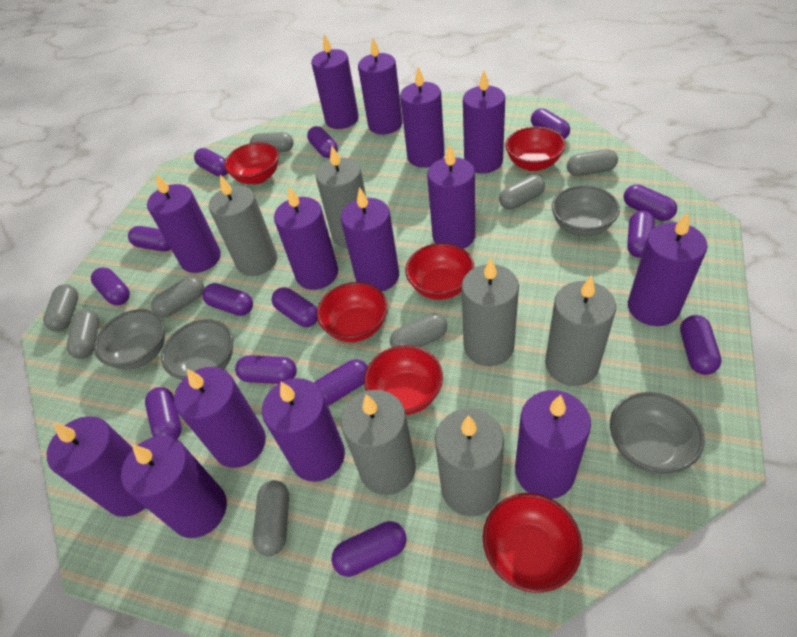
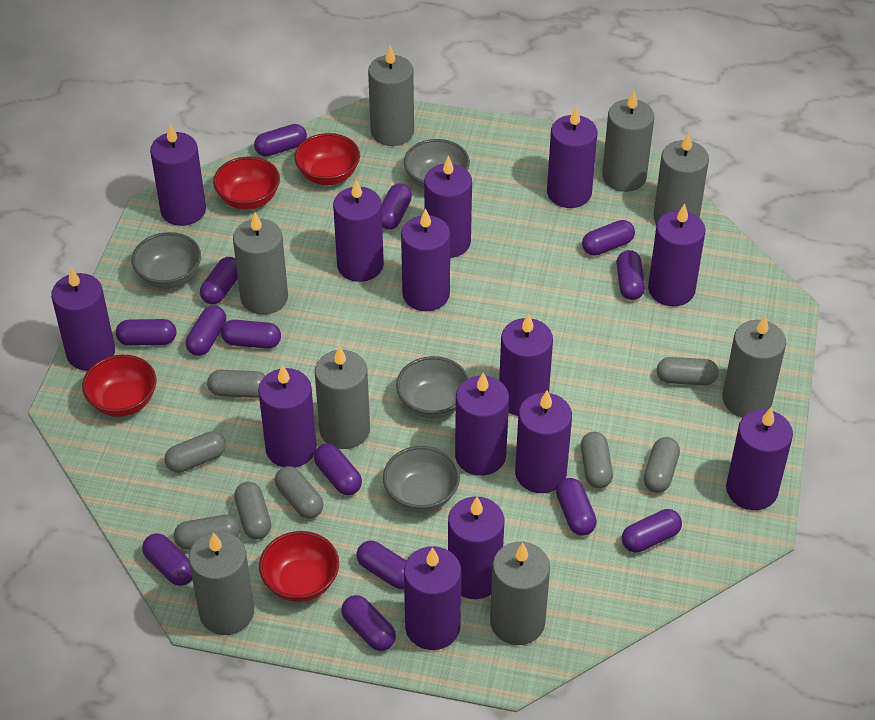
grey candle: 6 -> 8
red bowl: 6 -> 4

